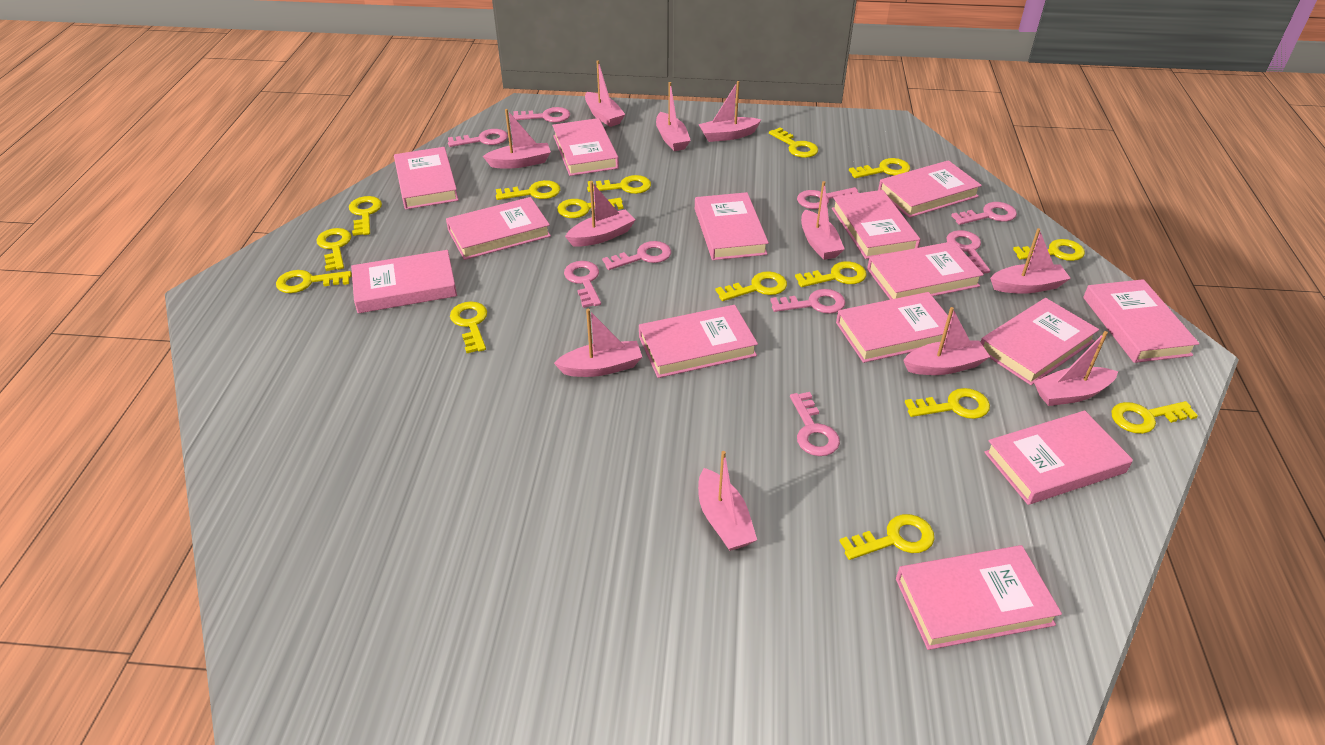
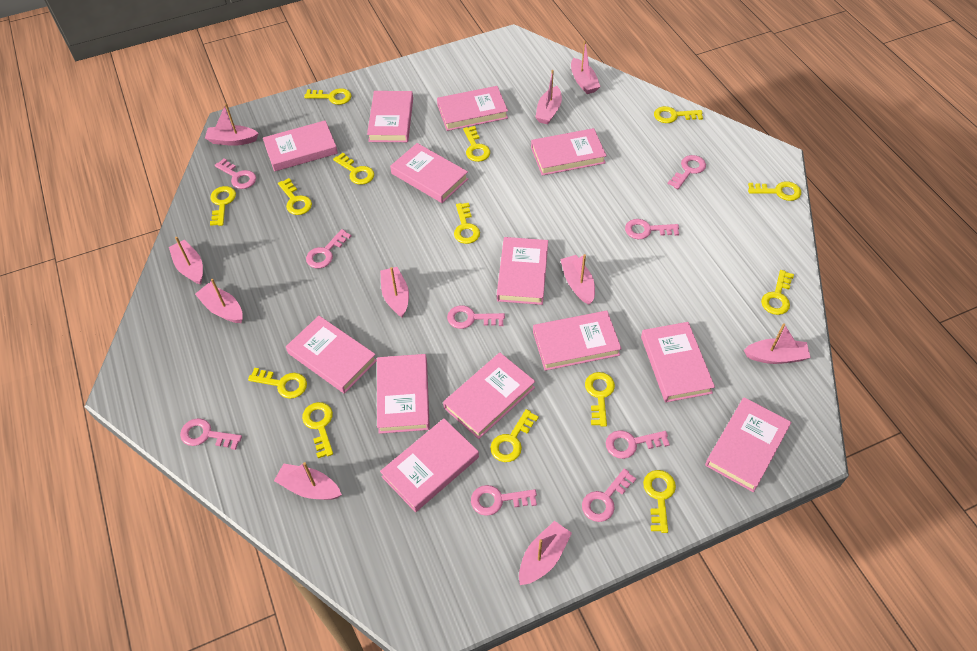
pink boat: 11 -> 10
pink book: 14 -> 13
yellow key: 15 -> 14

